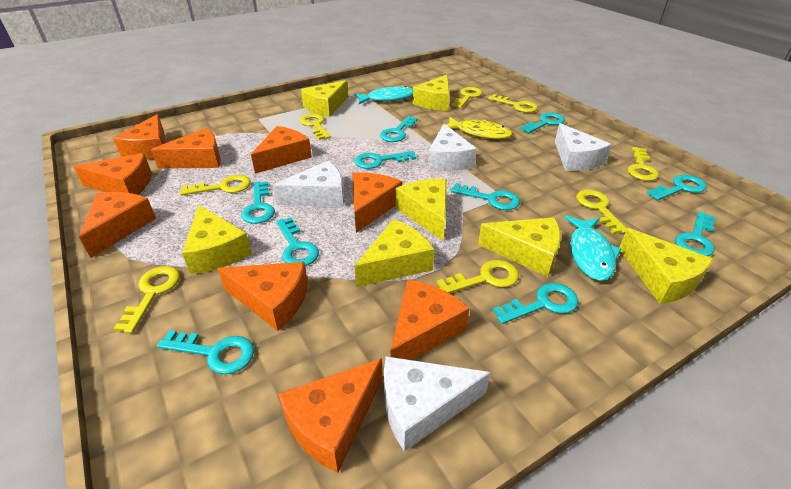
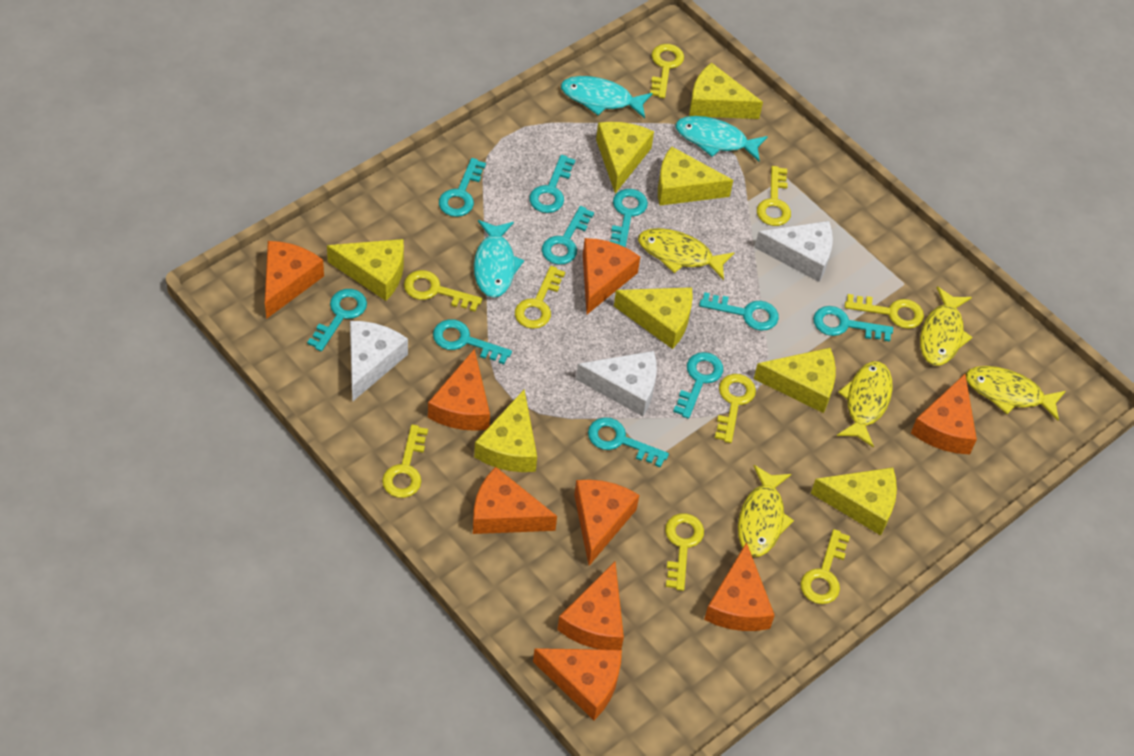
turquoise fish: 2 -> 3
white cheese: 4 -> 3
yellow cheese: 7 -> 8
yellow fish: 1 -> 5
yellow key: 8 -> 9

